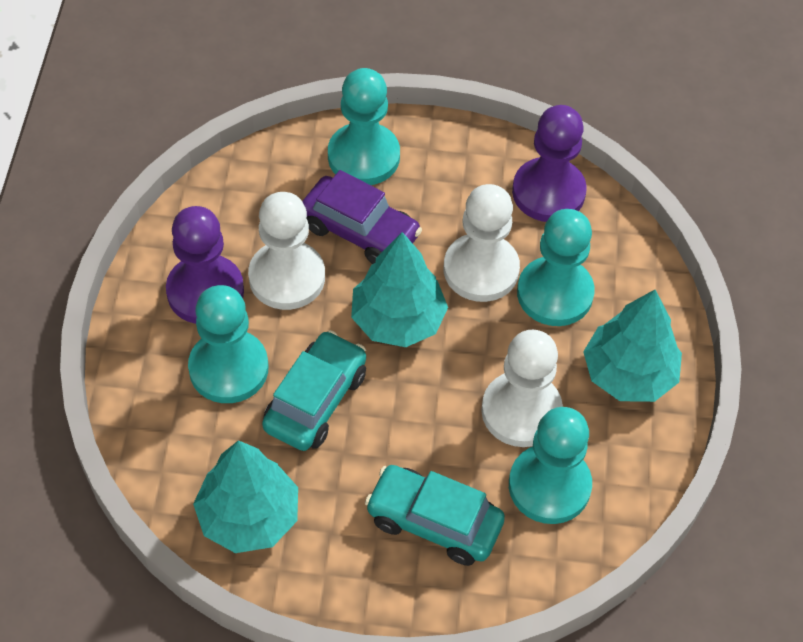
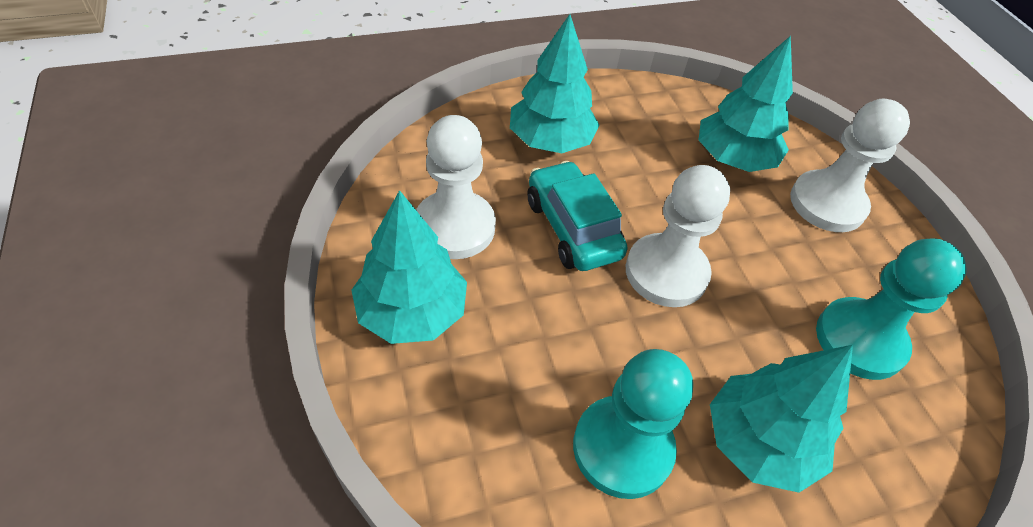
purple car: 1 -> 0
purple pawn: 2 -> 0
turquoise car: 2 -> 1
turquoise pawn: 4 -> 2
turquoise tree: 3 -> 4

